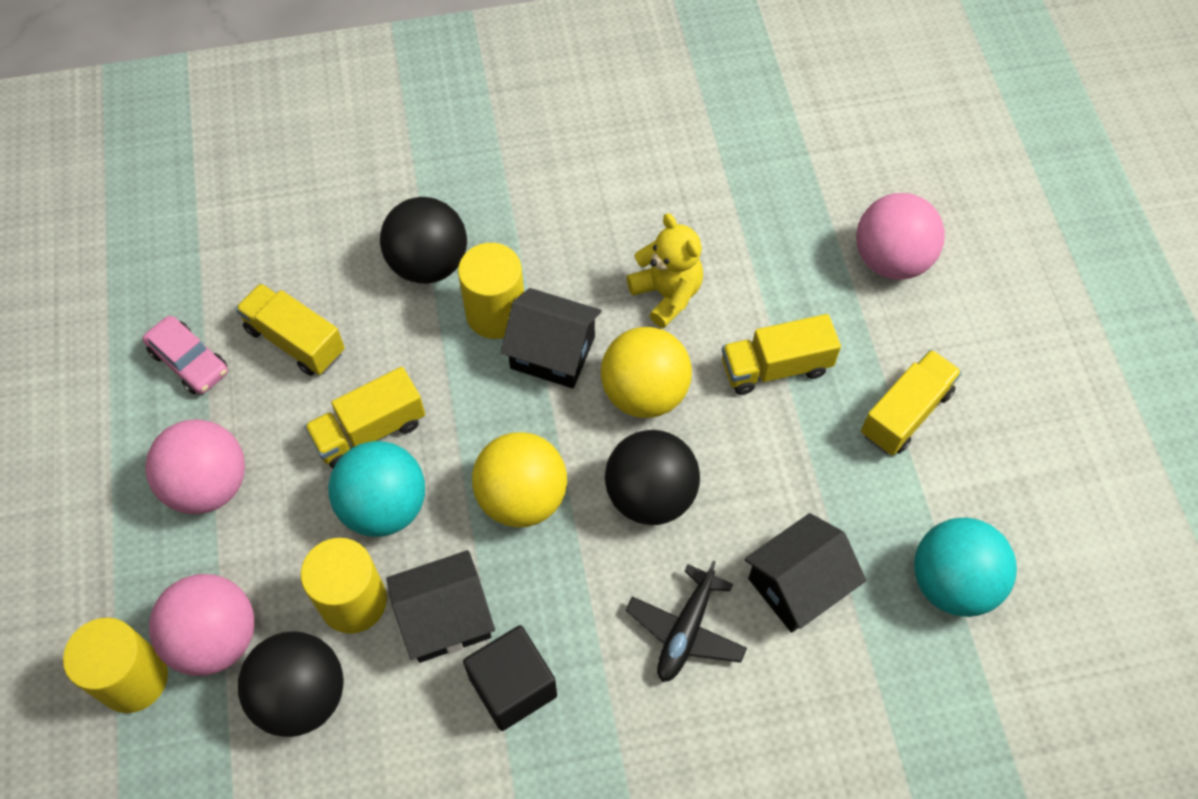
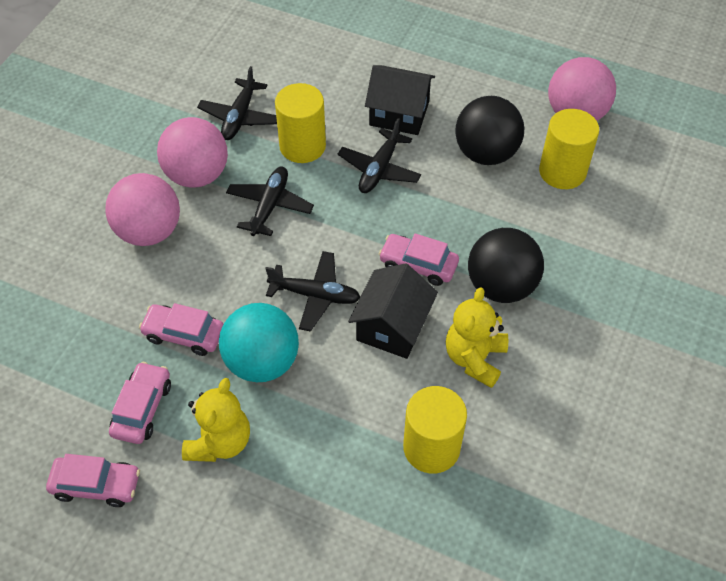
black ball: 3 -> 2
black cube: 1 -> 0
black house: 3 -> 2
black plane: 1 -> 4
pink car: 1 -> 4
turquoise ball: 2 -> 1
yellow ball: 2 -> 0
yellow teddy bear: 1 -> 2
yellow truck: 4 -> 0

